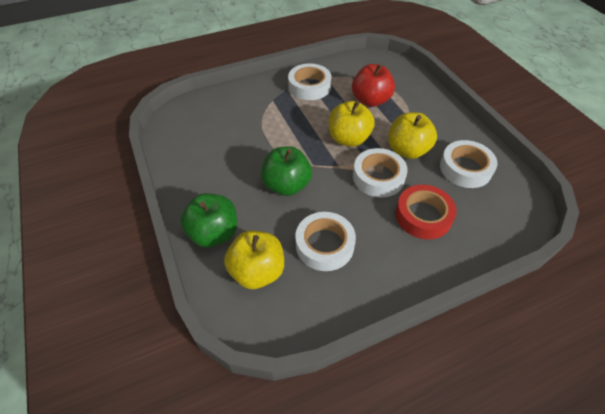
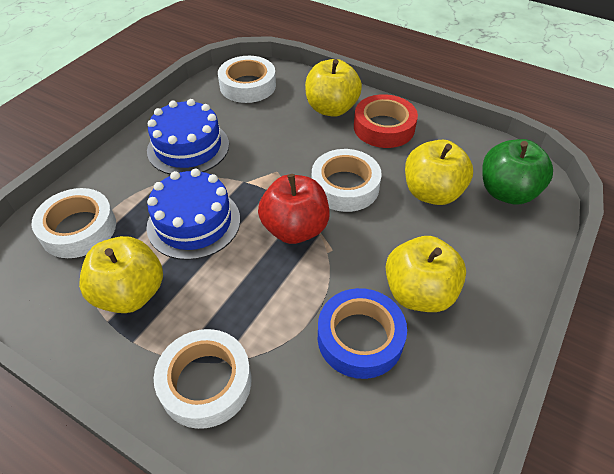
blue cake: 0 -> 2
blue tape: 0 -> 1
green apple: 2 -> 1
yellow apple: 3 -> 4

